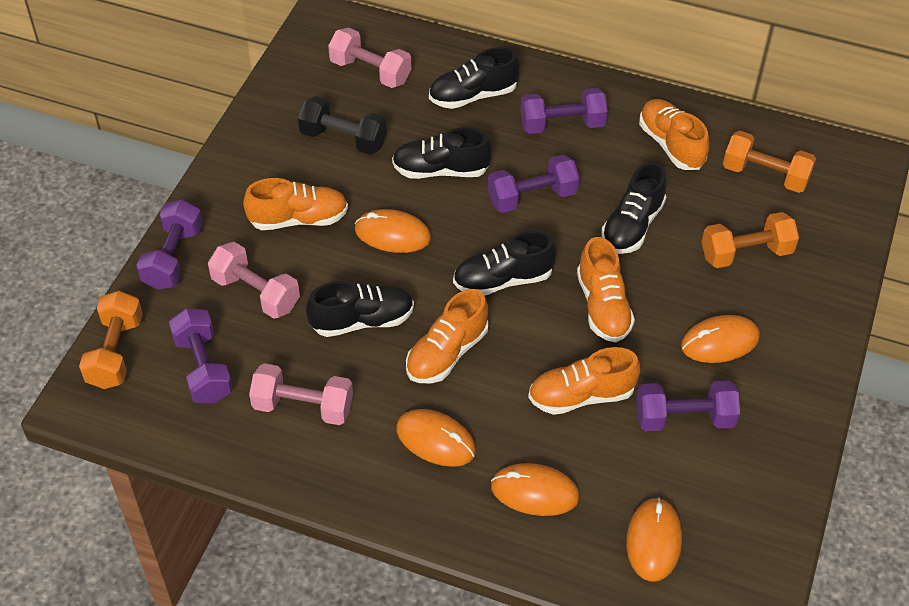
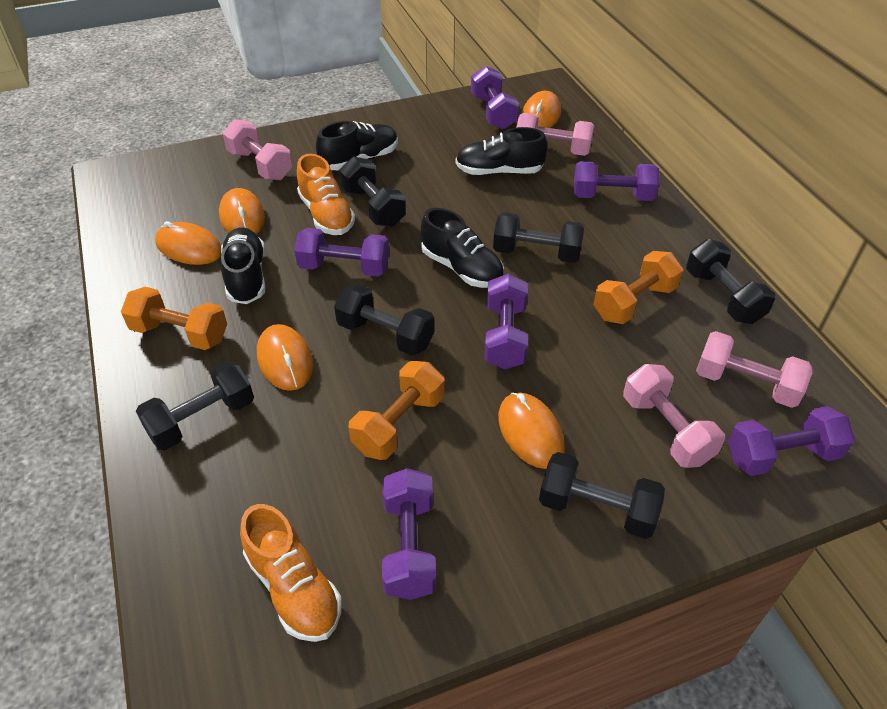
black dumbbell: 1 -> 6
black shoe: 5 -> 4
orange shoe: 5 -> 2
pink dumbbell: 3 -> 4
purple dumbbell: 5 -> 6

